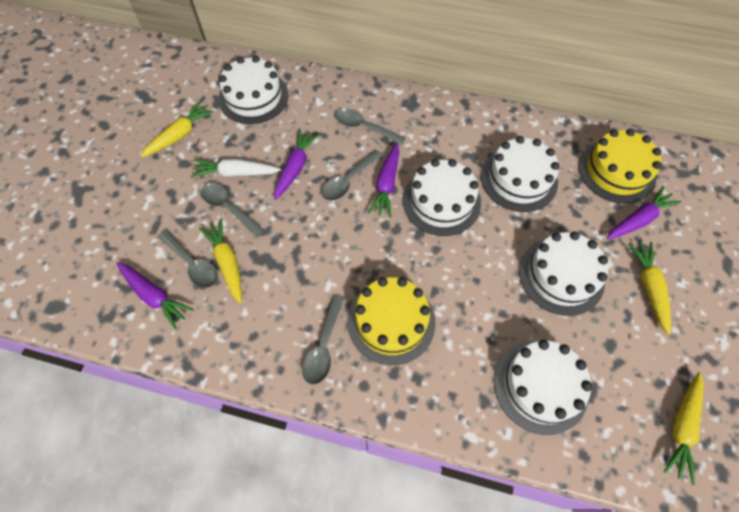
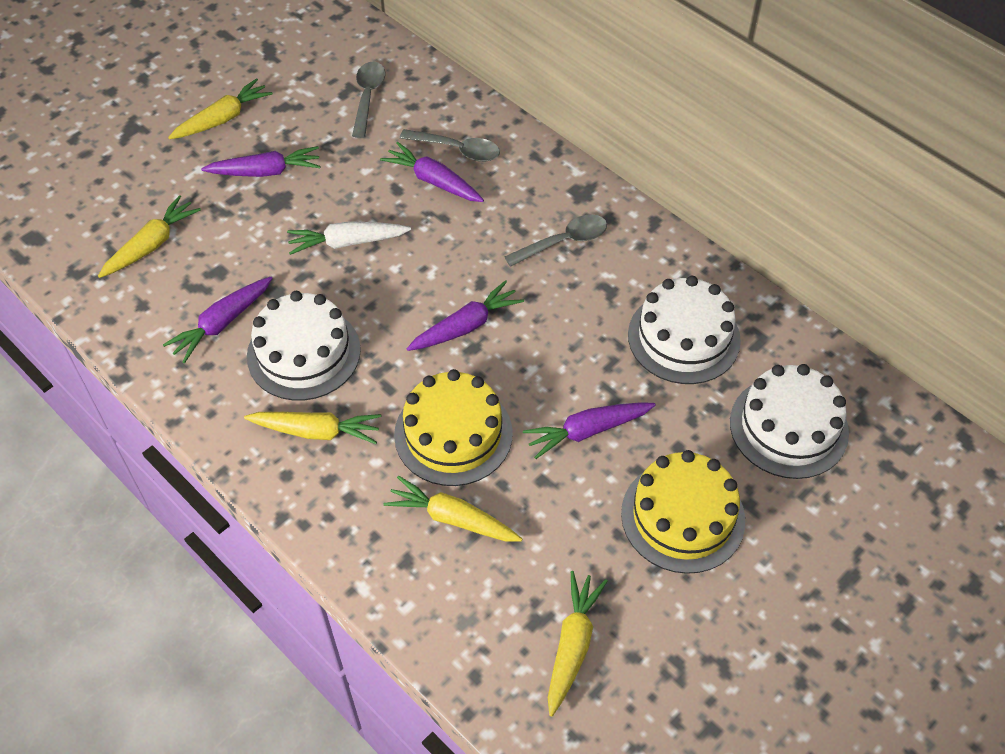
grey spoon: 5 -> 3
purple carrot: 4 -> 5
white cake: 5 -> 3
yellow carrot: 4 -> 5

